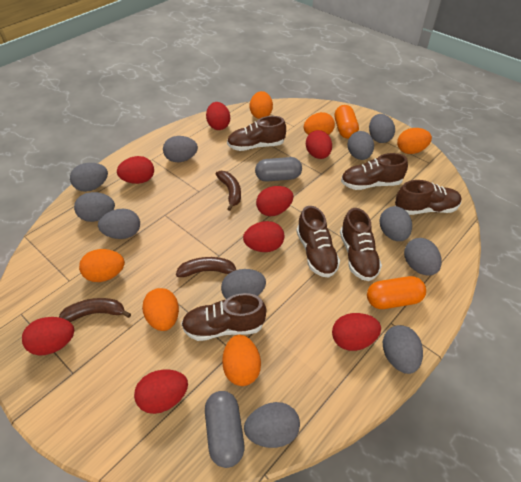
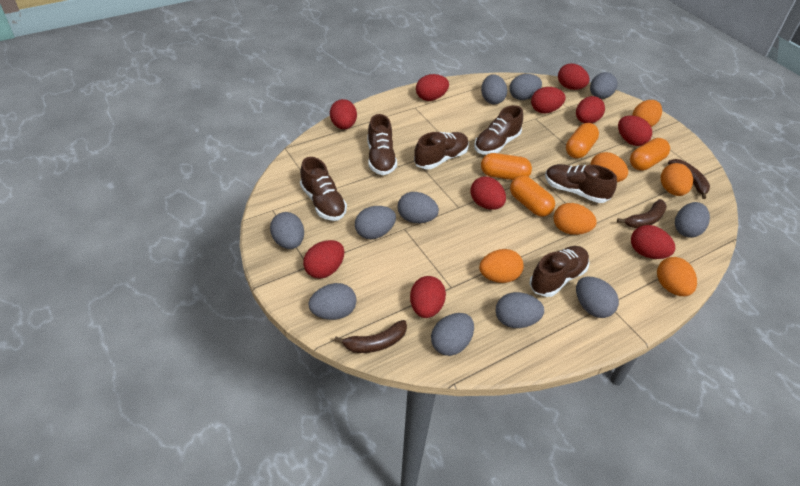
grey capsule: 2 -> 0
orange capsule: 2 -> 4
red egg: 8 -> 10

